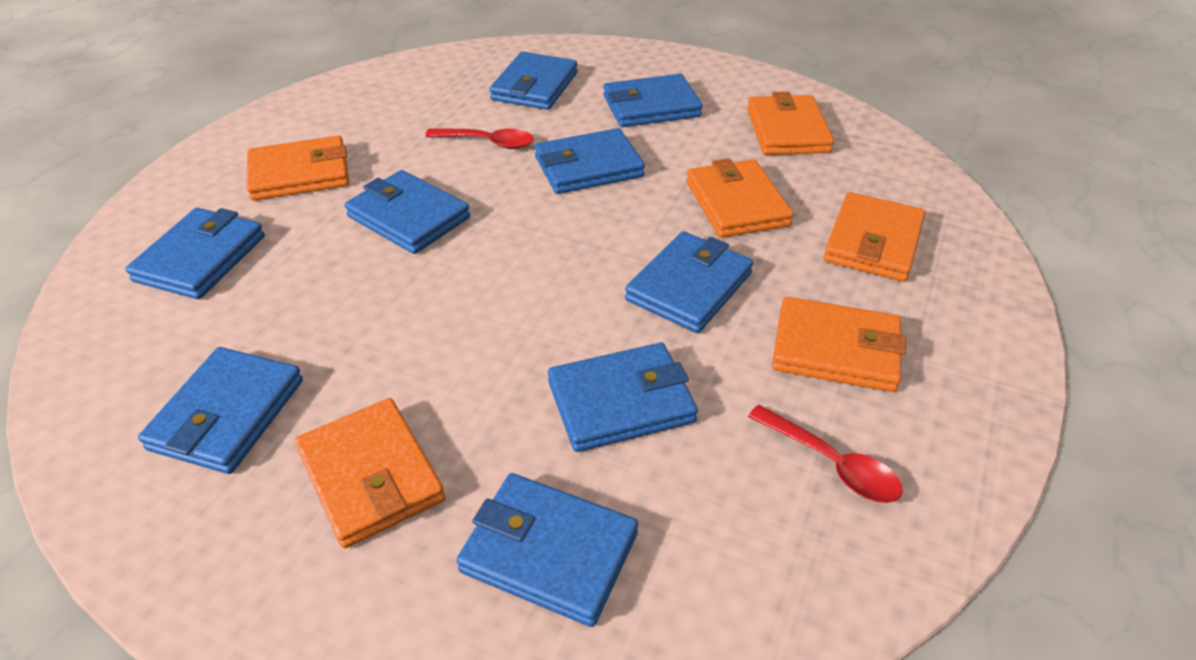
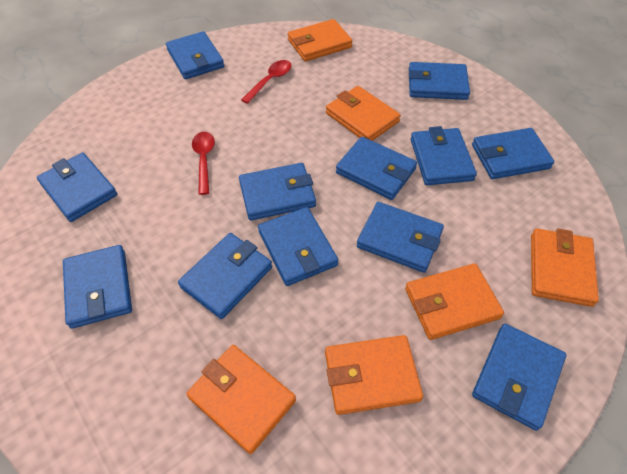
blue wallet: 9 -> 12

